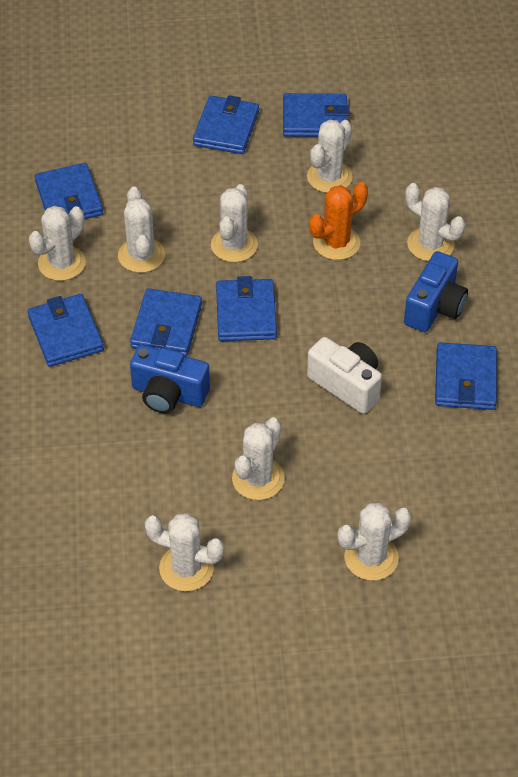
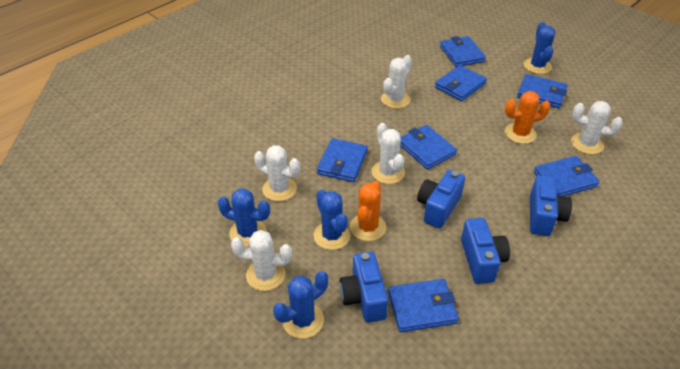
blue cactus: 0 -> 4
blue camera: 2 -> 4
orange cactus: 1 -> 2
white cactus: 8 -> 5
white camera: 1 -> 0

